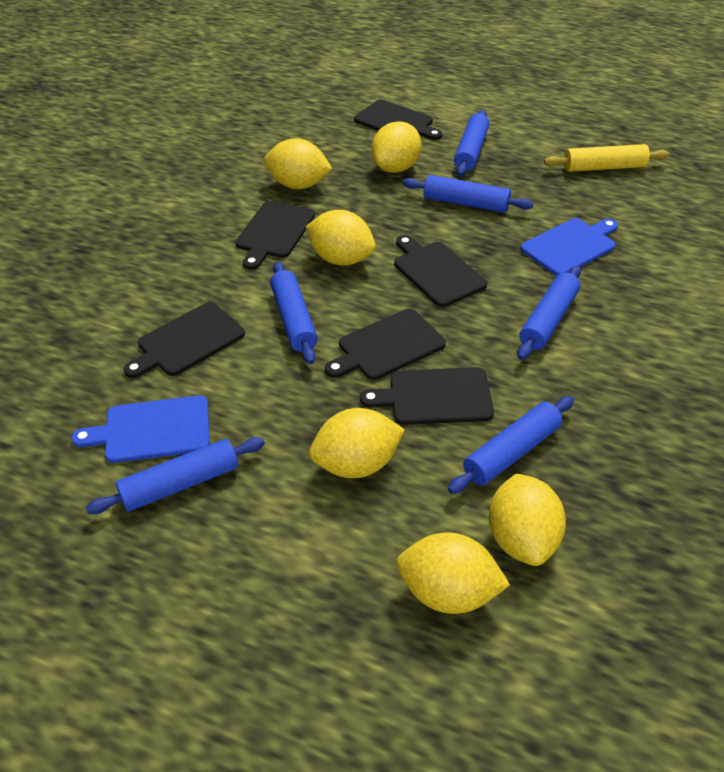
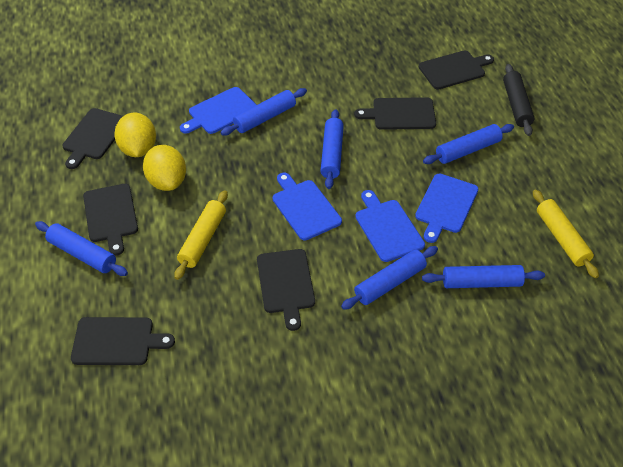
black rolling pin: 0 -> 1
blue cutting board: 2 -> 4
yellow lemon: 6 -> 2
yellow rolling pin: 1 -> 2

